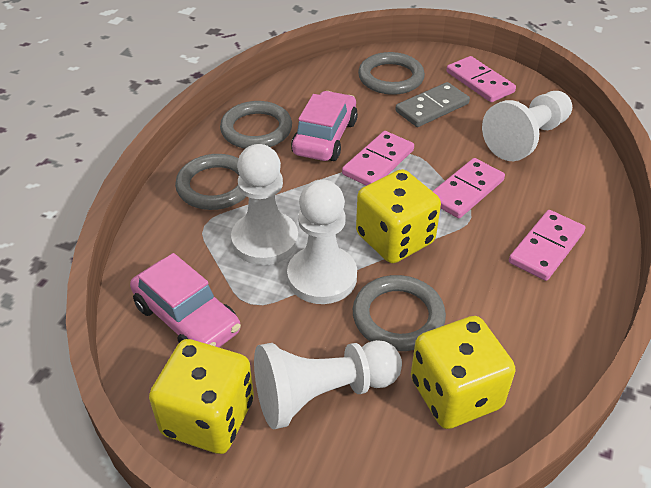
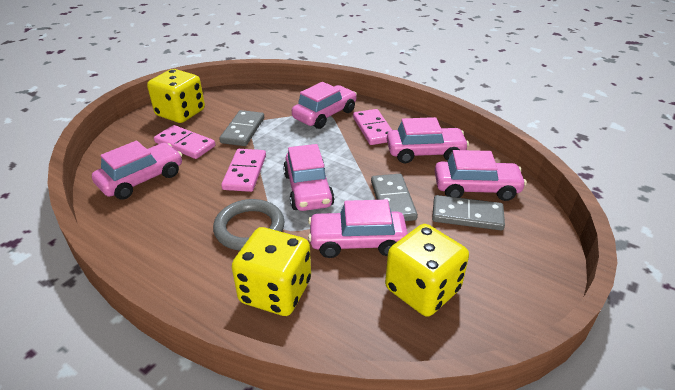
grey domino: 1 -> 3
grey ring: 4 -> 1
pink car: 2 -> 6
pink domino: 4 -> 3
white pawn: 4 -> 0

